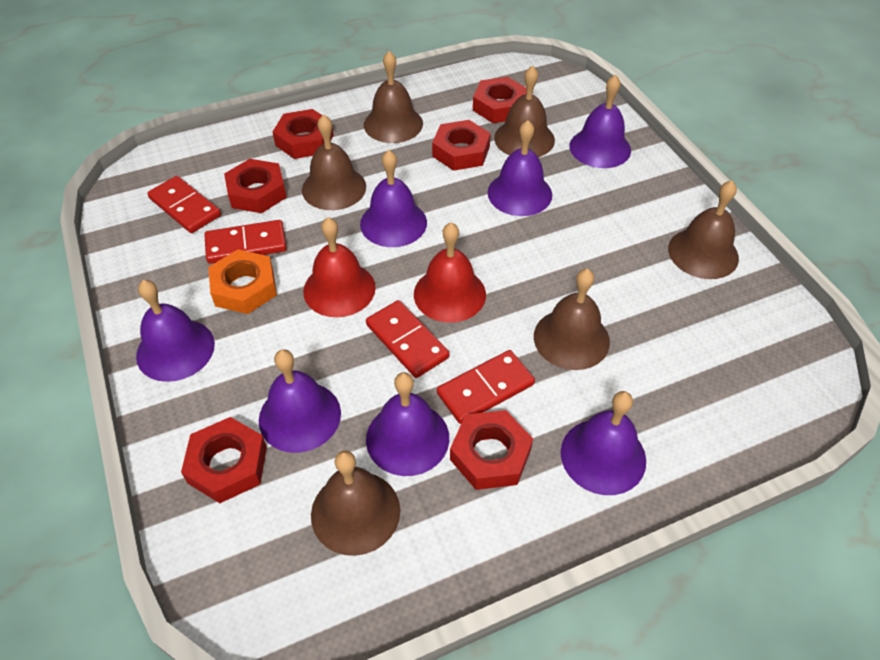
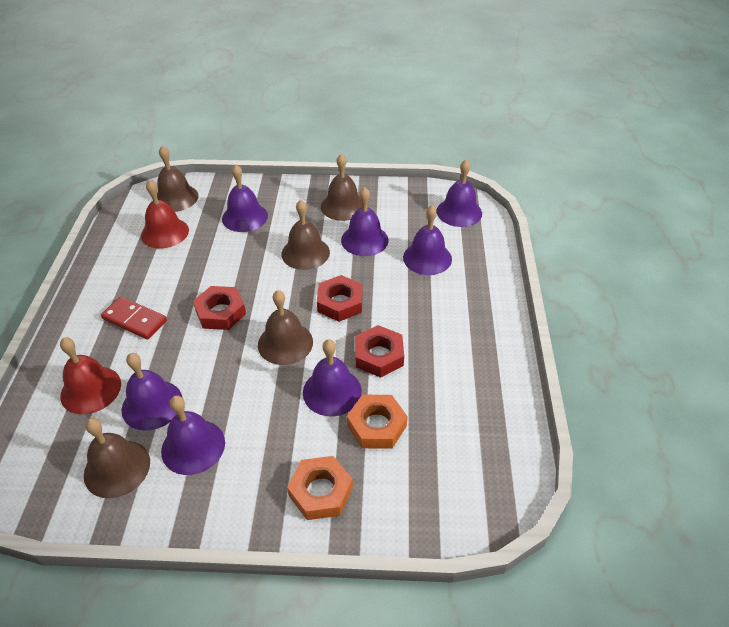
brown bell: 6 -> 5
orange nut: 1 -> 2
red domino: 4 -> 1
red nut: 6 -> 3

